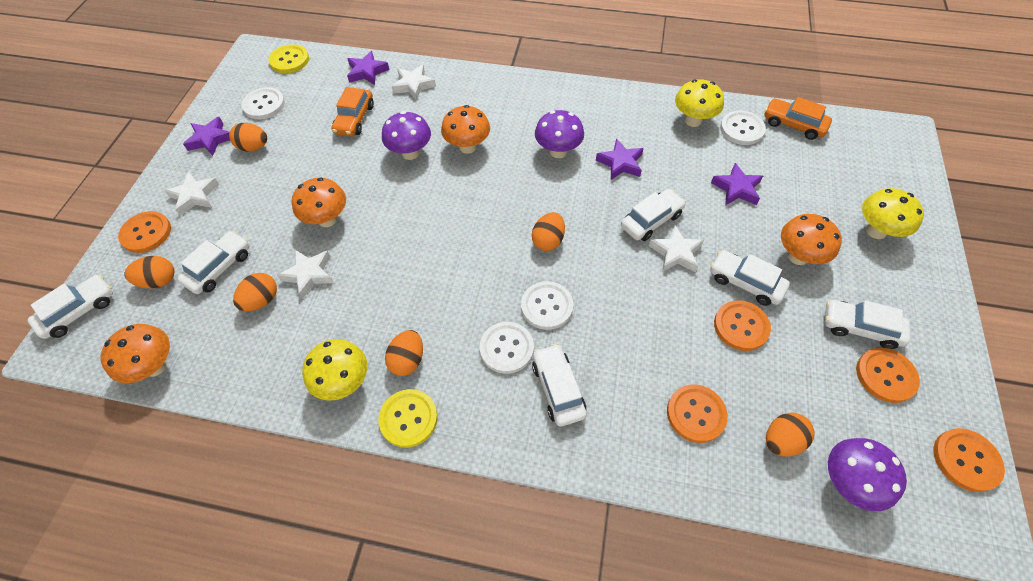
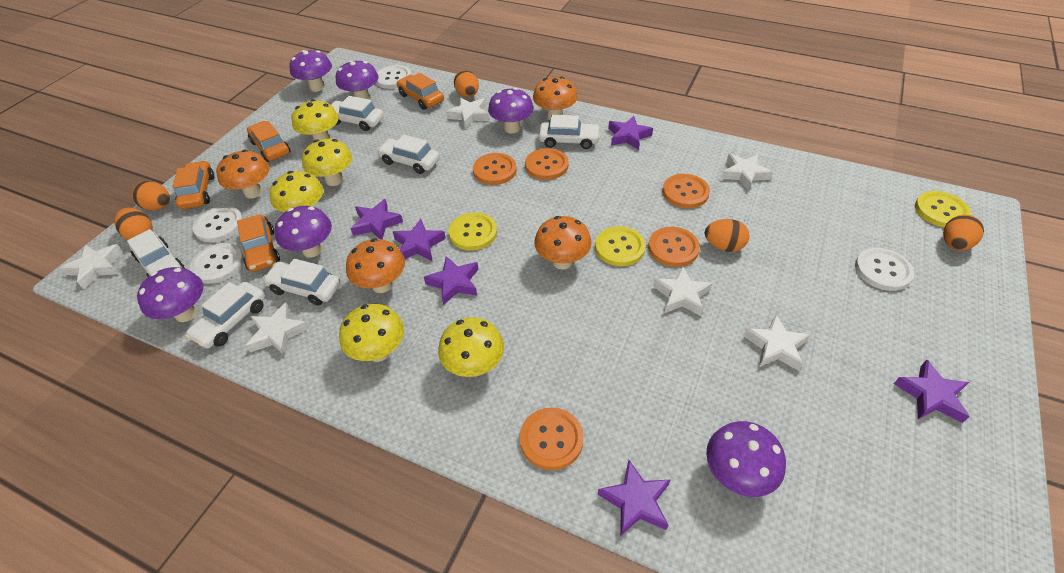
orange car: 2 -> 4
orange egg: 6 -> 5
purple mushroom: 3 -> 6
purple star: 4 -> 6
white star: 4 -> 6
yellow button: 2 -> 3
yellow mushroom: 3 -> 5

